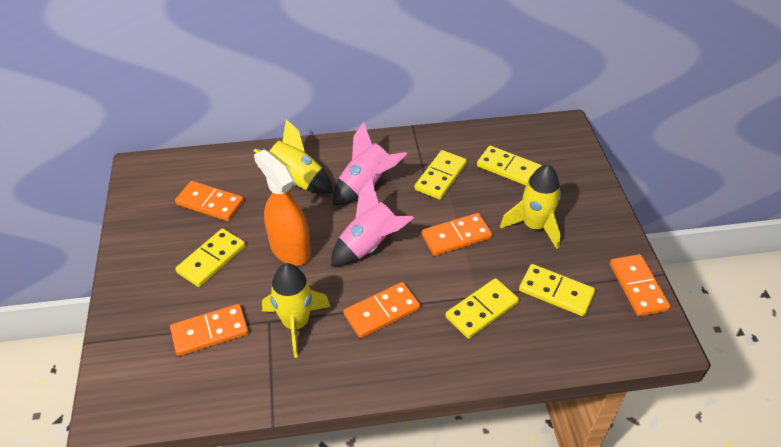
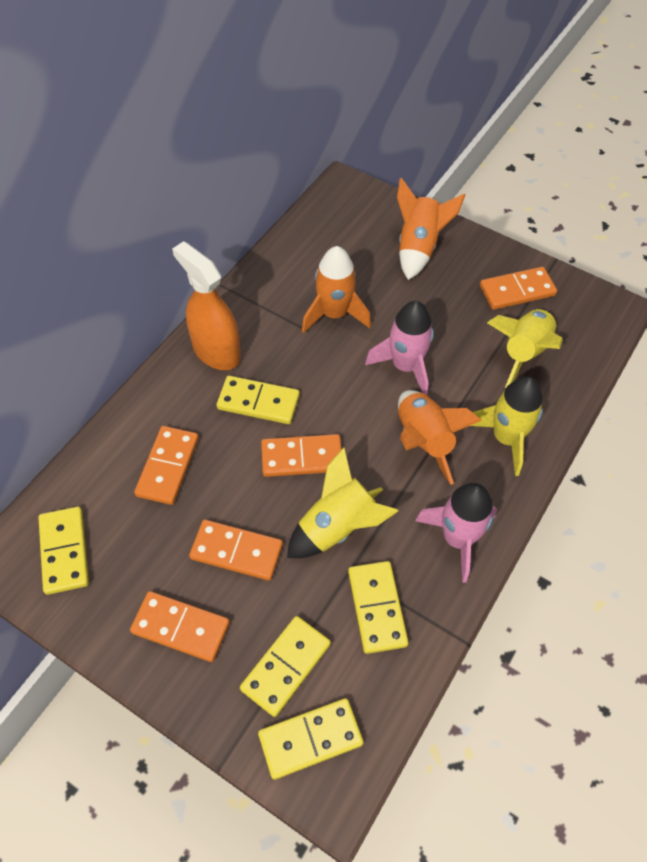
orange rocket: 0 -> 3

